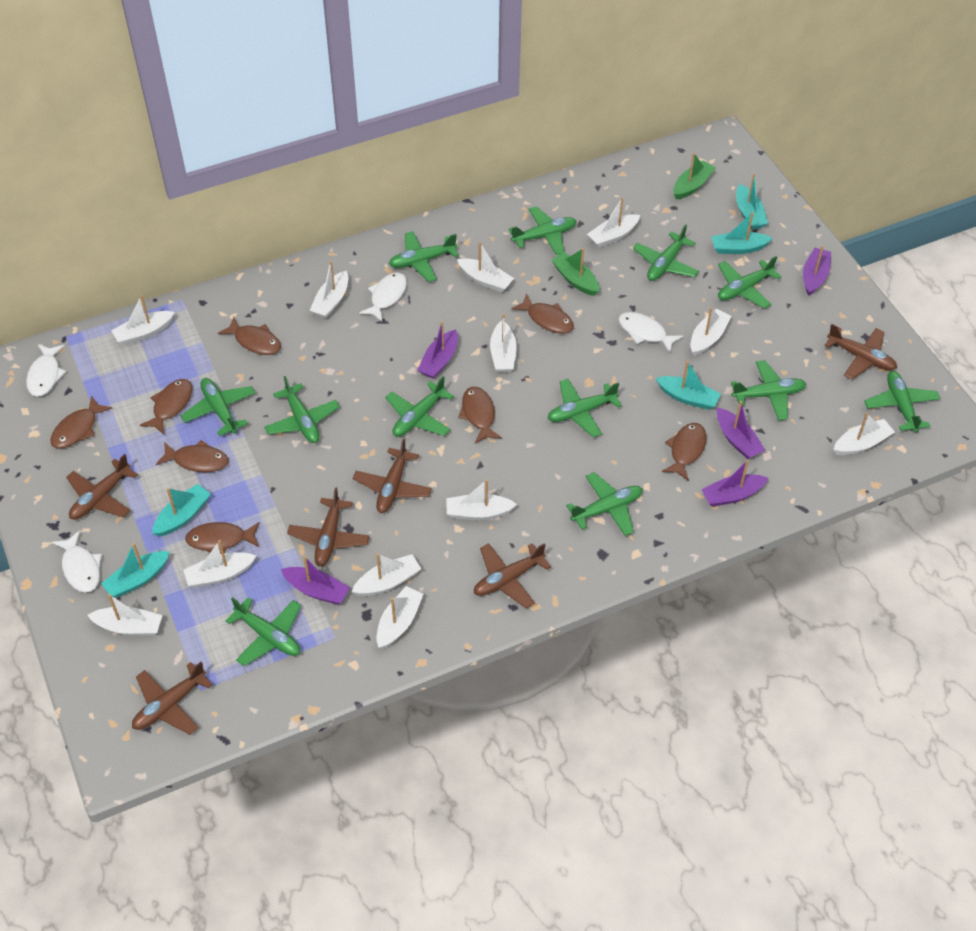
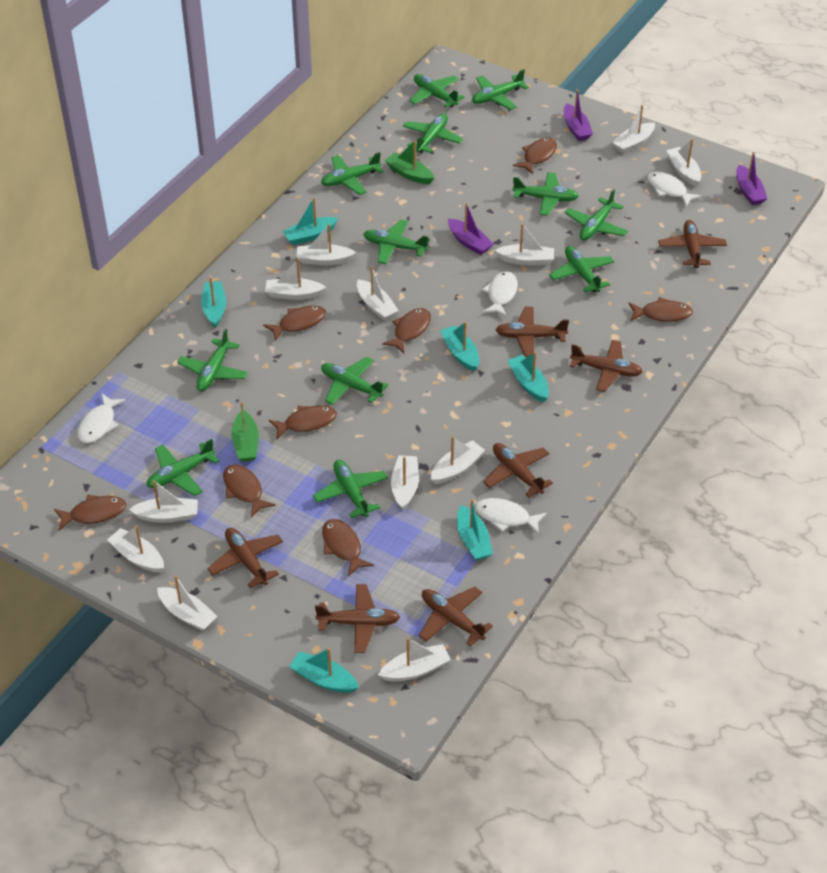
brown plane: 6 -> 7
purple boat: 5 -> 3
turquoise boat: 5 -> 6

